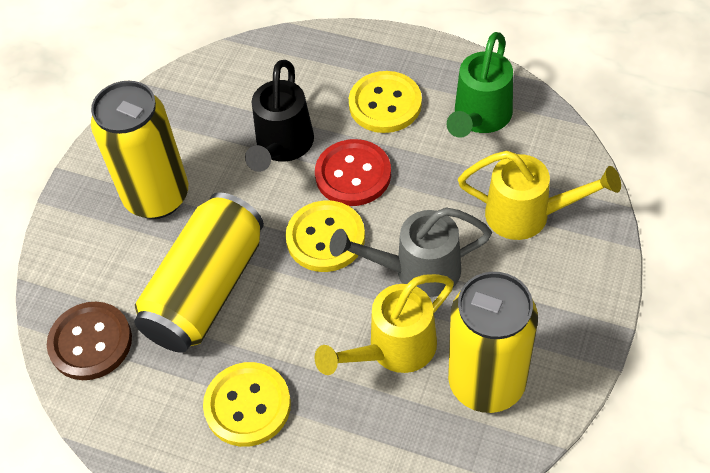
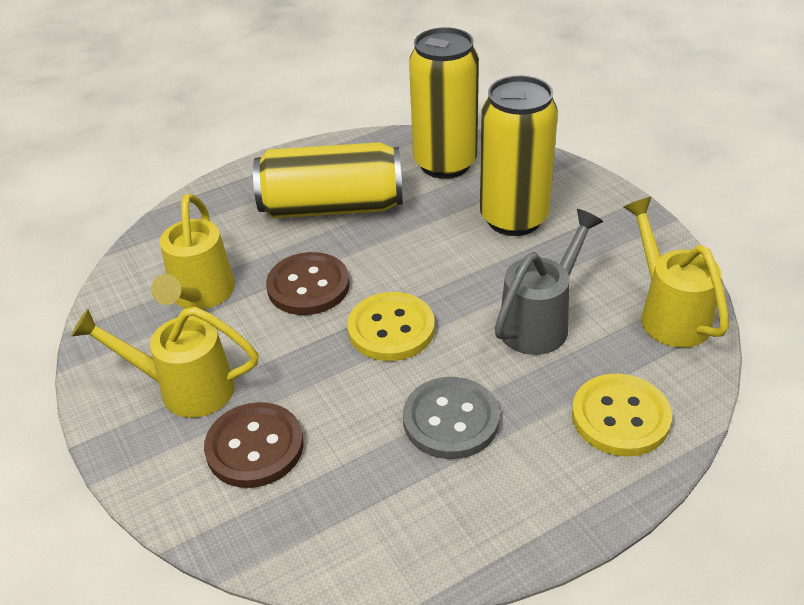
black watering can: 1 -> 0
brown button: 1 -> 2
green watering can: 1 -> 0
grey button: 0 -> 1
red button: 1 -> 0
yellow button: 3 -> 2
yellow watering can: 2 -> 3

